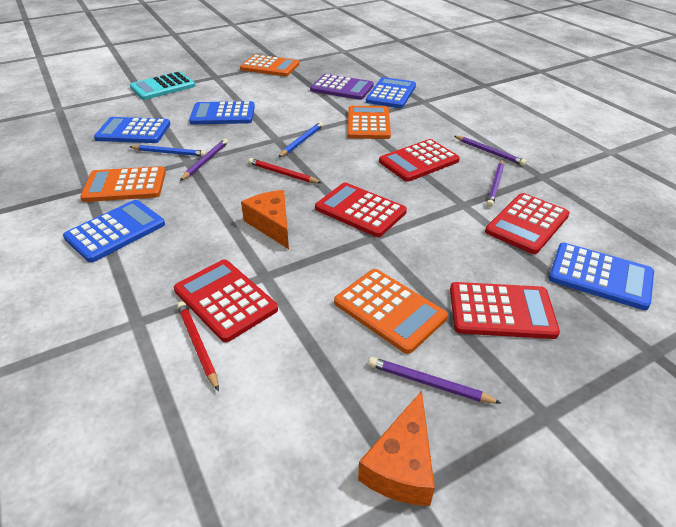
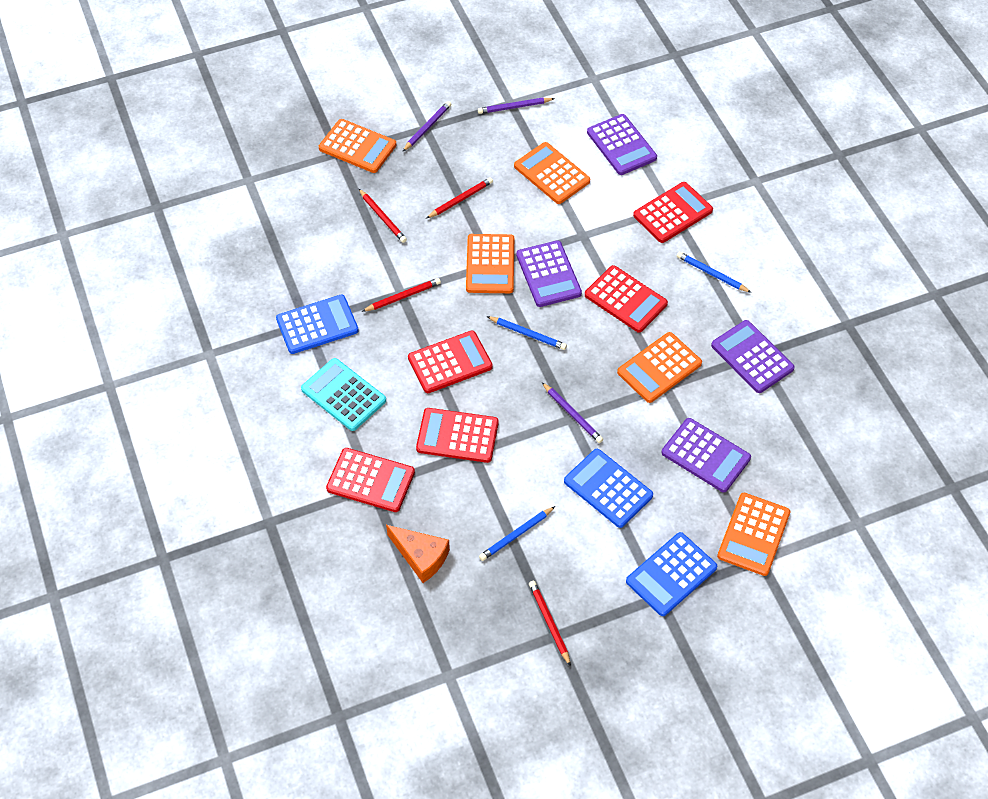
blue calculator: 5 -> 3
blue pencil: 2 -> 3
orange calculator: 4 -> 5
orange cheese: 2 -> 1
purple calculator: 1 -> 4
purple pencil: 4 -> 3
red pencil: 2 -> 4

